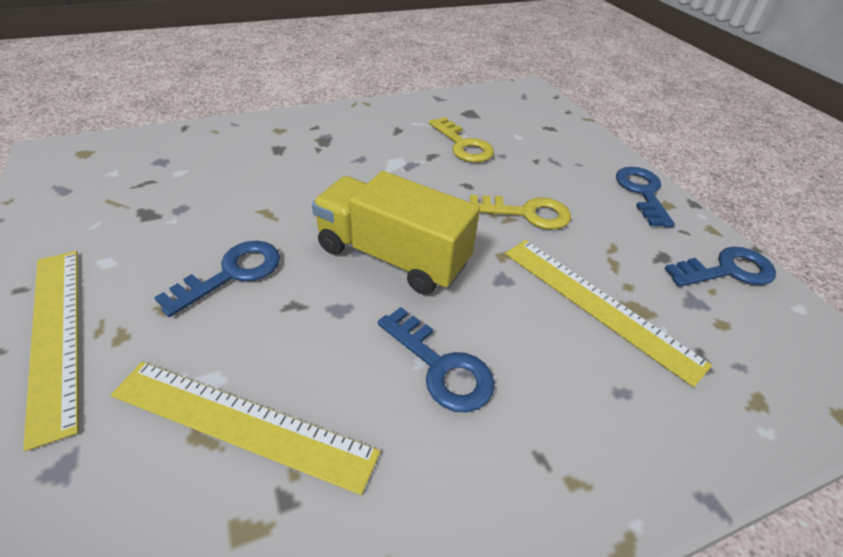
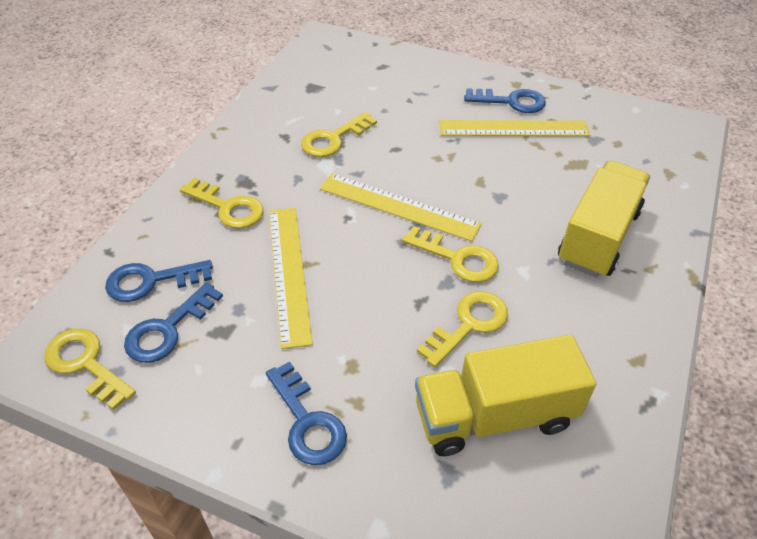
yellow key: 2 -> 5
yellow truck: 1 -> 2

